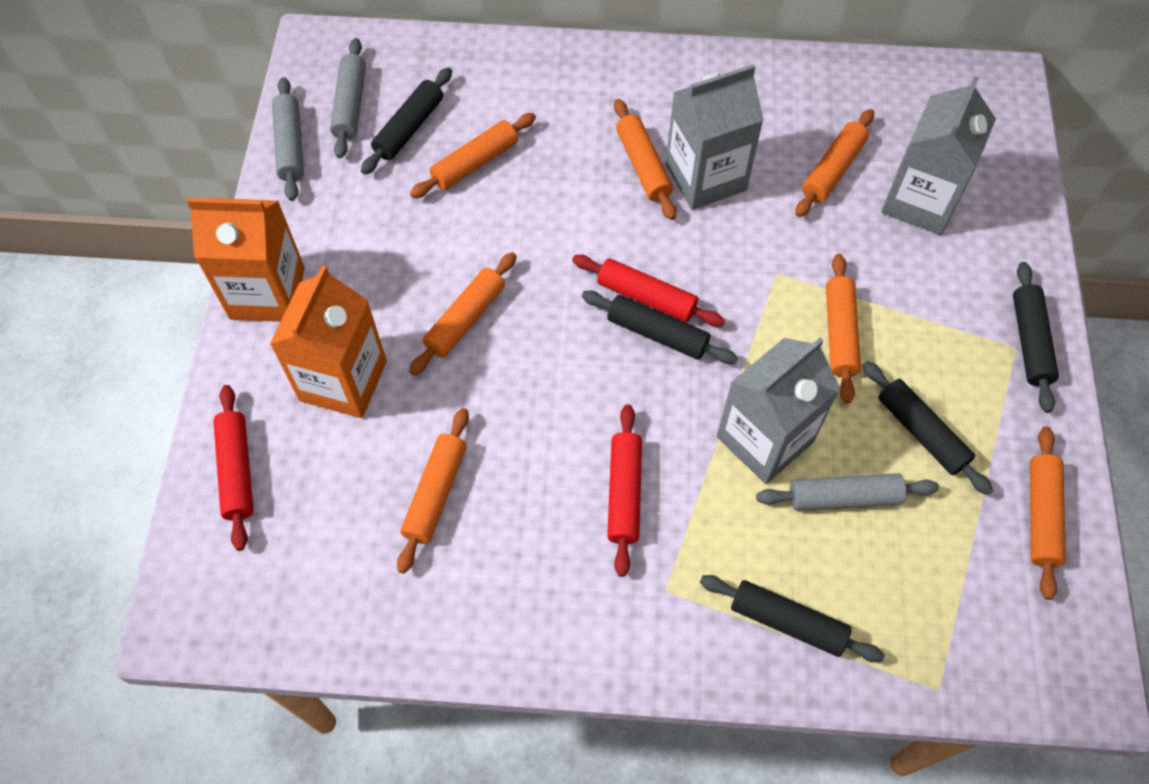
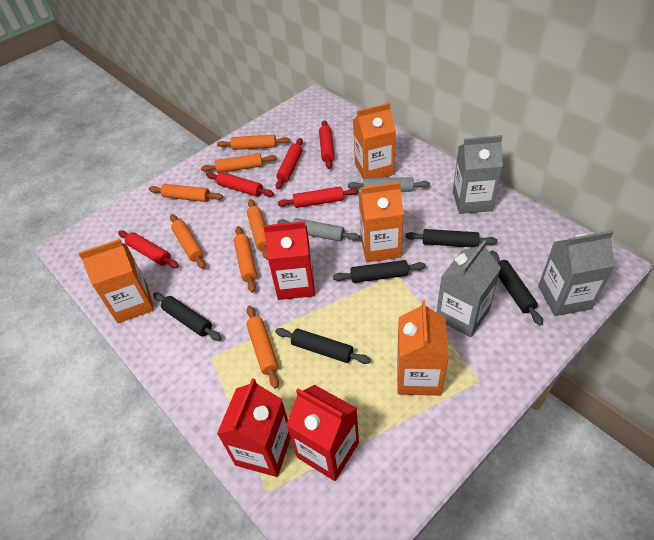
grey rolling pin: 3 -> 2
orange carton: 2 -> 4
red carton: 0 -> 3
red rolling pin: 3 -> 5

